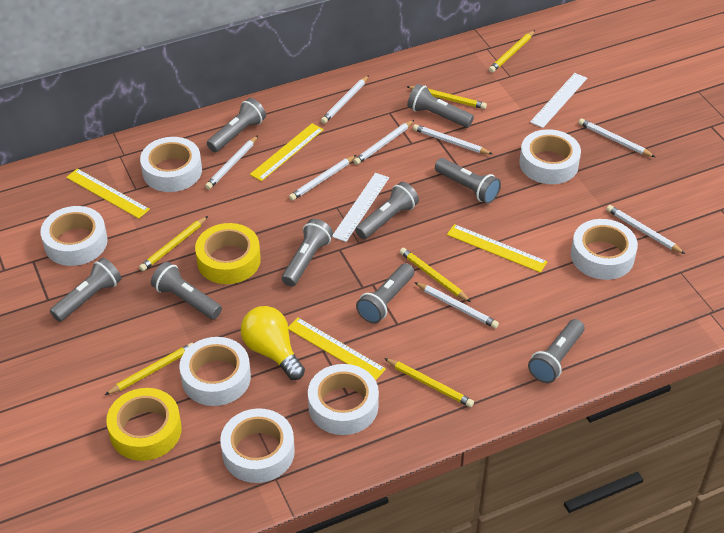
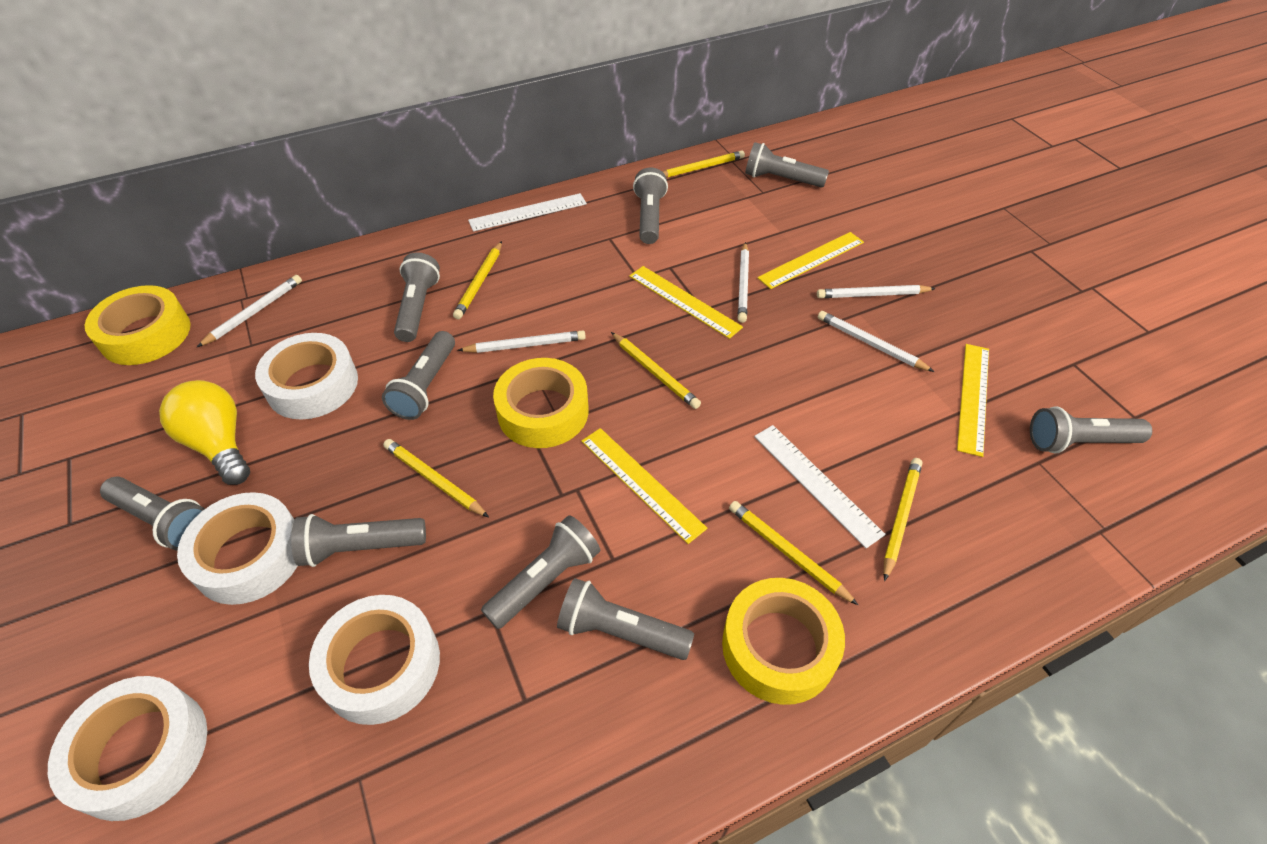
white pencil: 8 -> 5
white tape: 7 -> 4
yellow tape: 2 -> 3

